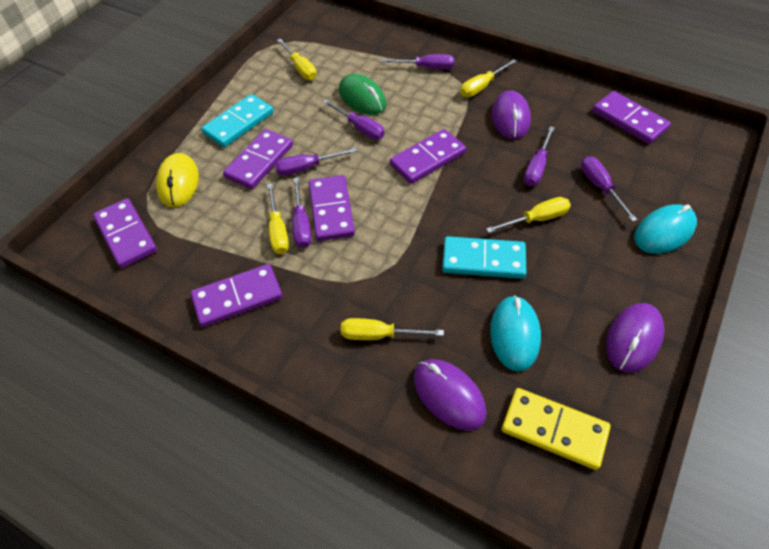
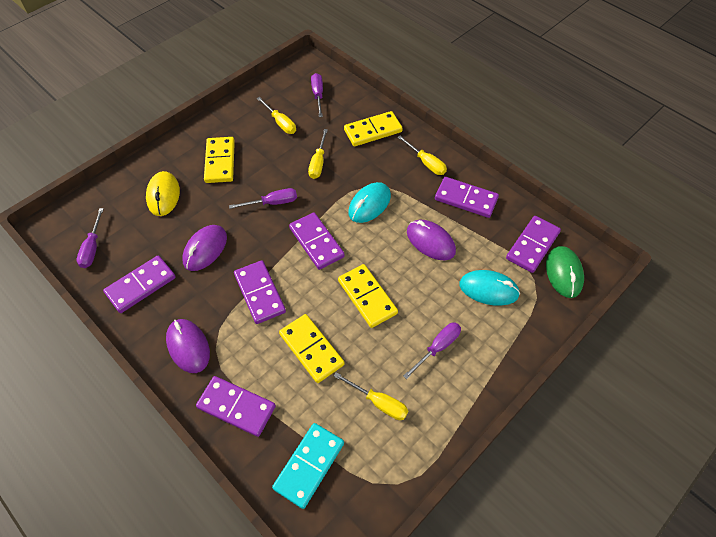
purple screwdriver: 6 -> 4
turquoise domino: 2 -> 1
yellow domino: 1 -> 4
yellow screwdriver: 5 -> 4

